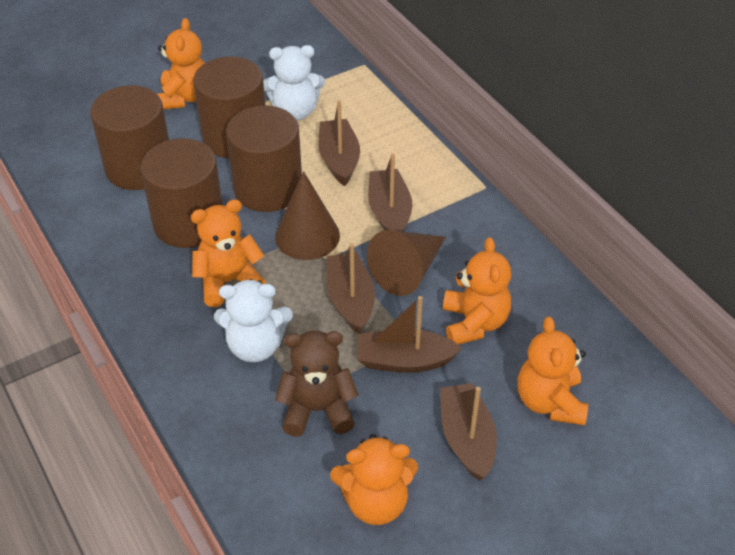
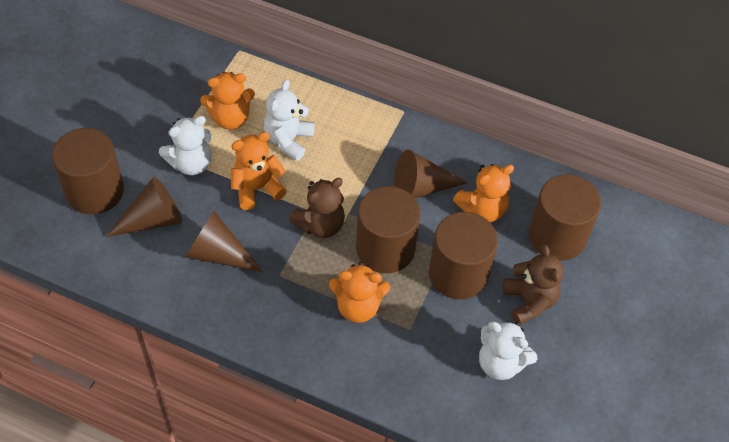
brown boat: 5 -> 0
brown cone: 2 -> 3
brown teddy bear: 1 -> 2
orange teddy bear: 5 -> 4
white teddy bear: 2 -> 3

